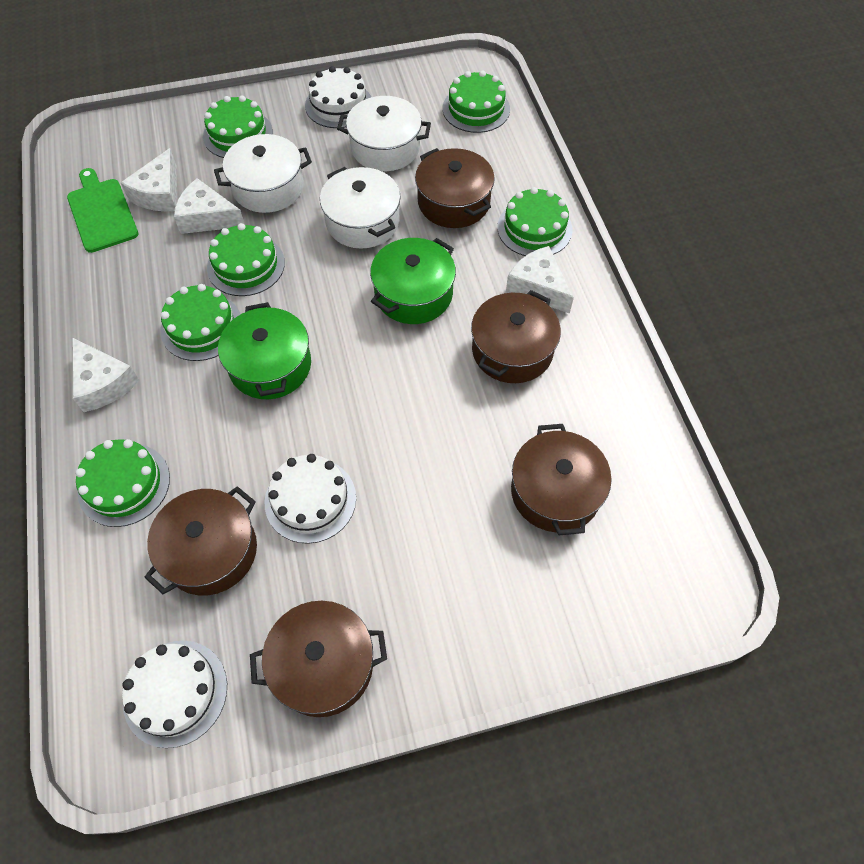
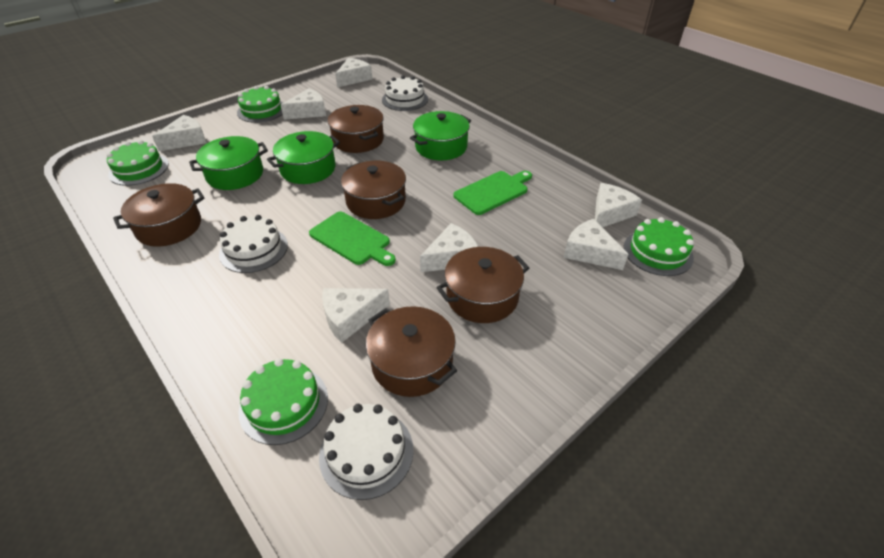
green cake: 6 -> 4
green cutting board: 1 -> 2
green pot: 2 -> 3
white cheese: 4 -> 7
white pot: 3 -> 0

